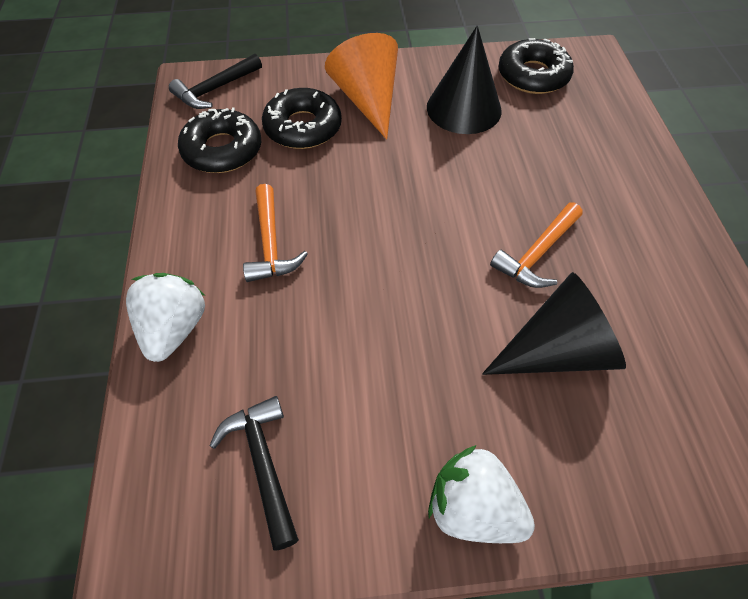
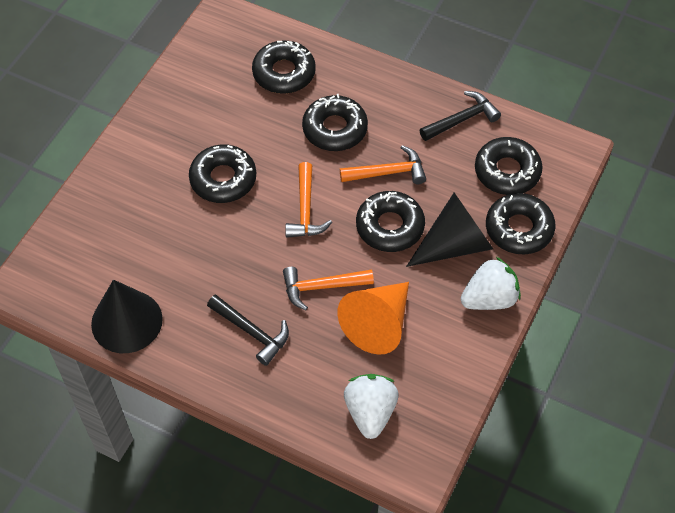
black donut: 3 -> 6
orange hammer: 2 -> 3

